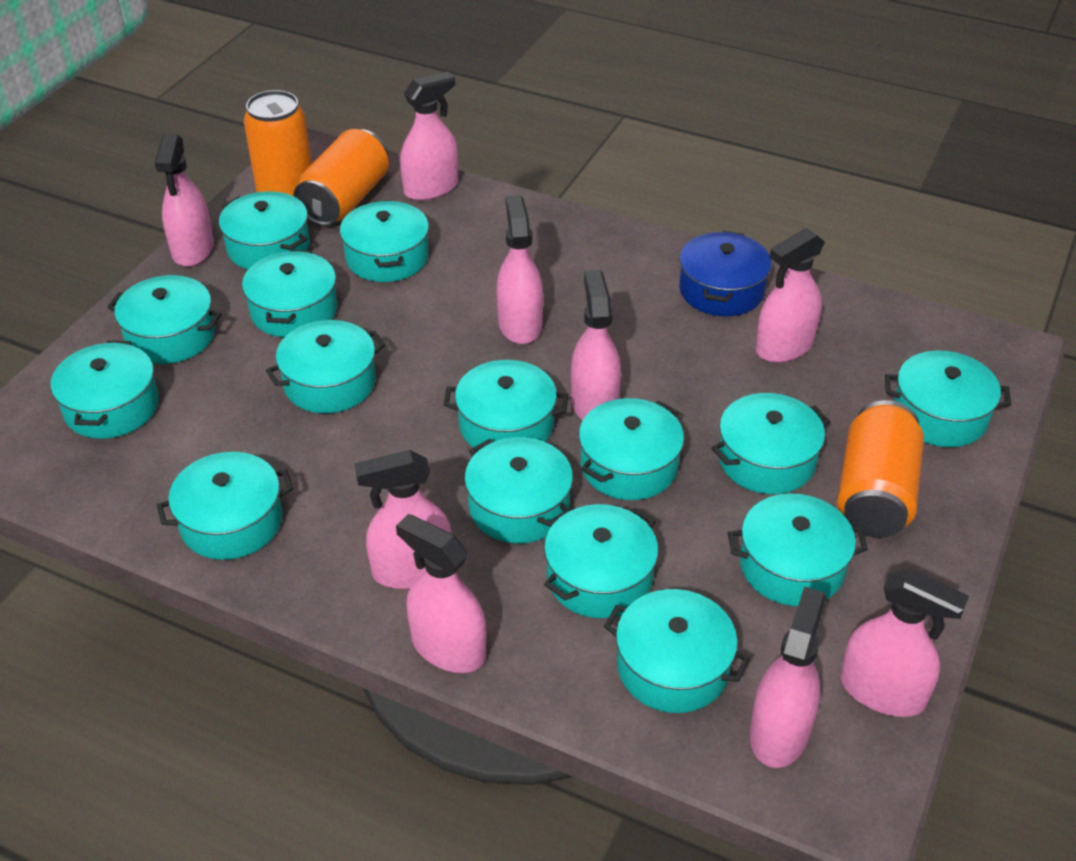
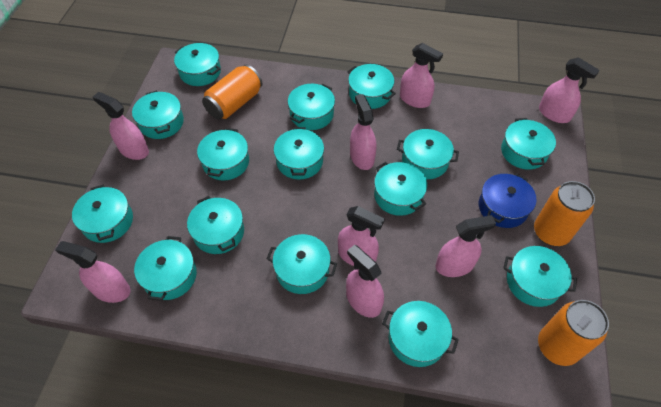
pink spray bottle: 9 -> 8

